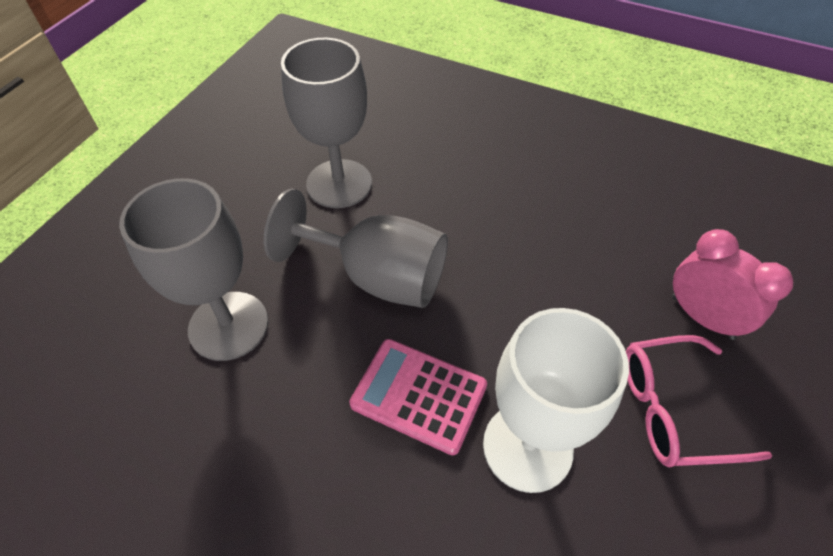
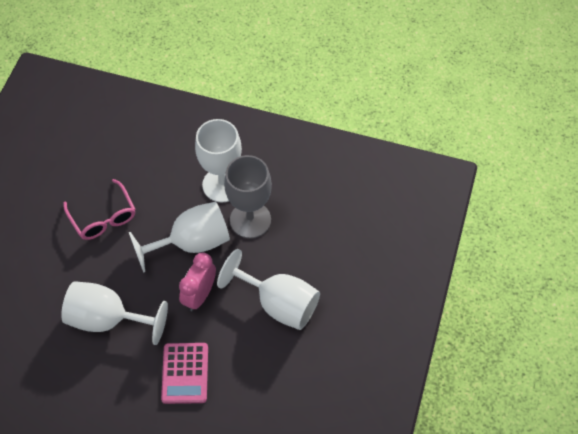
grey goblet: 3 -> 1
white goblet: 1 -> 4

